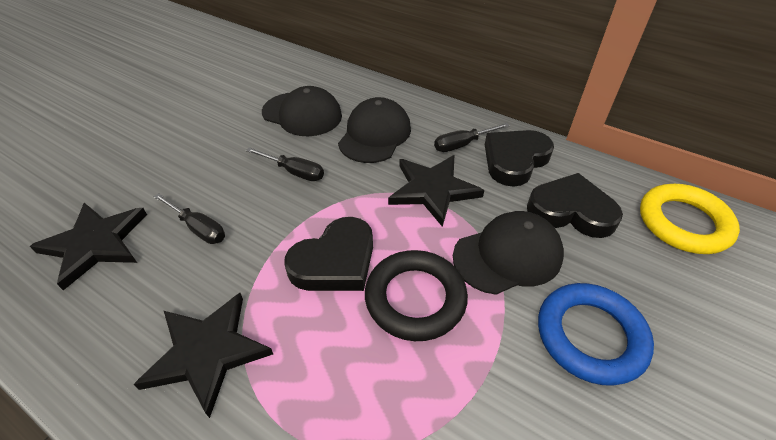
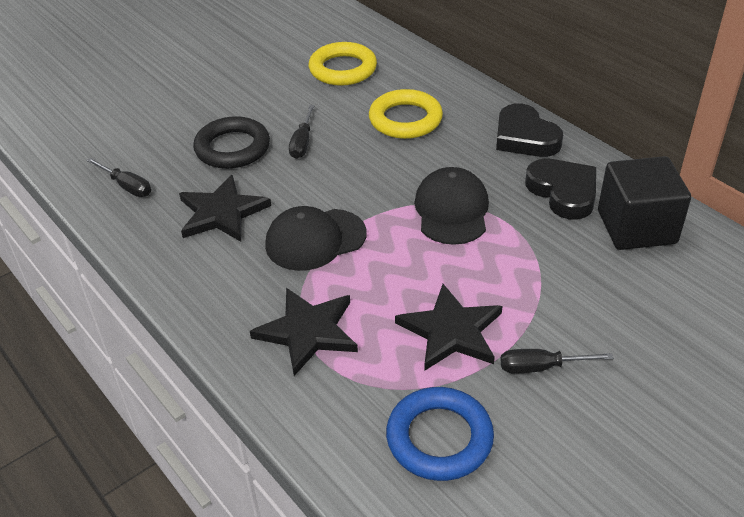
black cap: 3 -> 2
black cube: 0 -> 1
black heart: 3 -> 2
yellow ring: 1 -> 2

